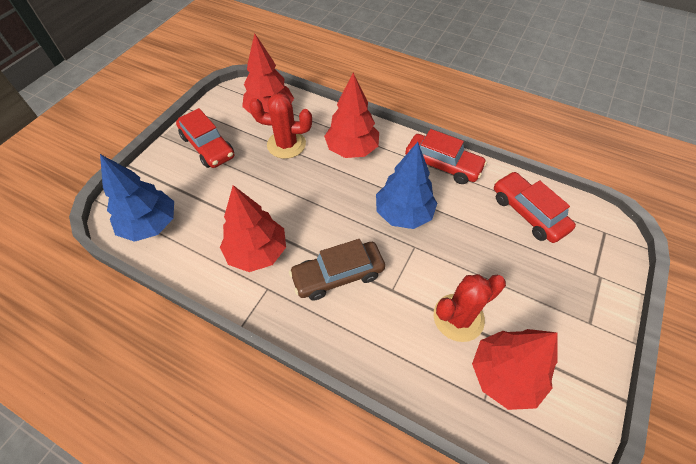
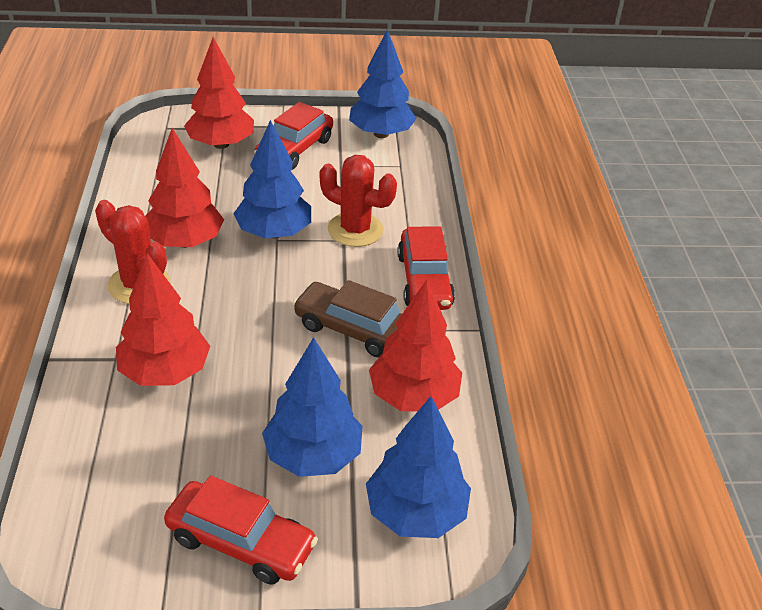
blue tree: 2 -> 4

